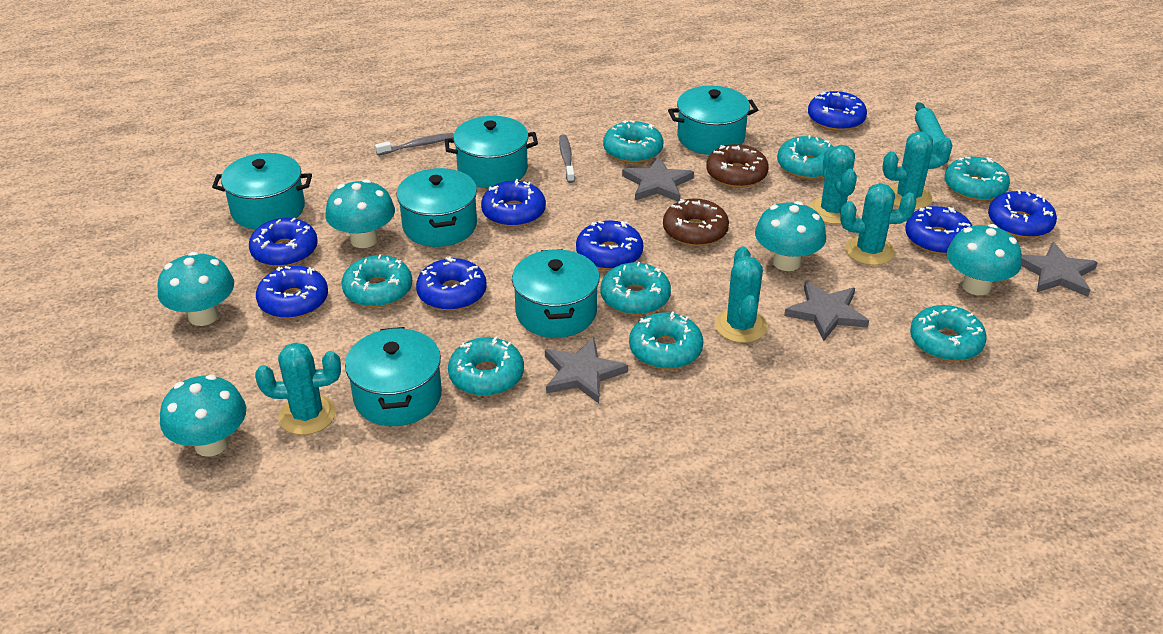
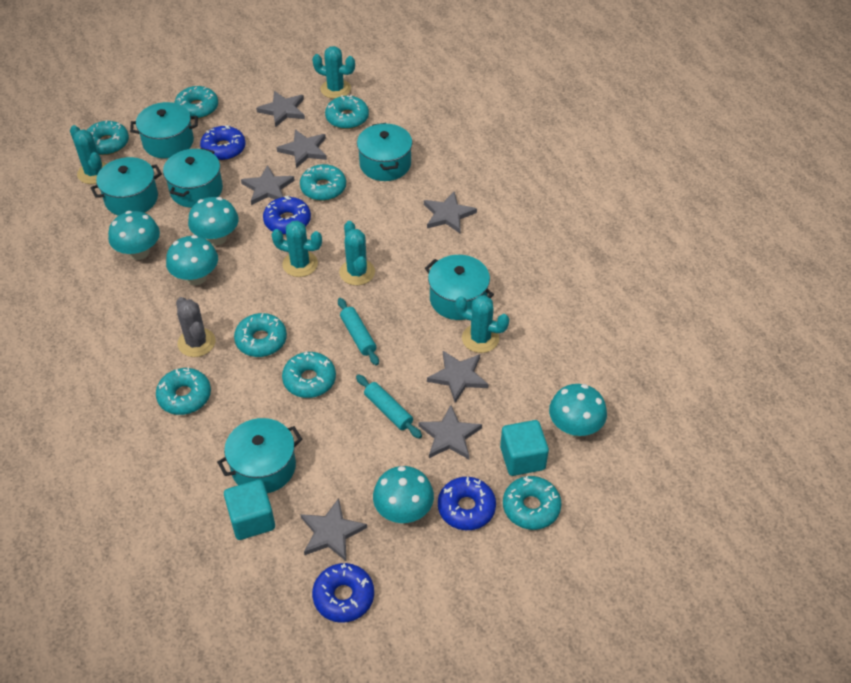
blue donut: 8 -> 4
brown donut: 2 -> 0
grey cactus: 0 -> 1
grey star: 4 -> 7
grey toothbrush: 2 -> 0
turquoise cube: 0 -> 2
turquoise rolling pin: 1 -> 2

